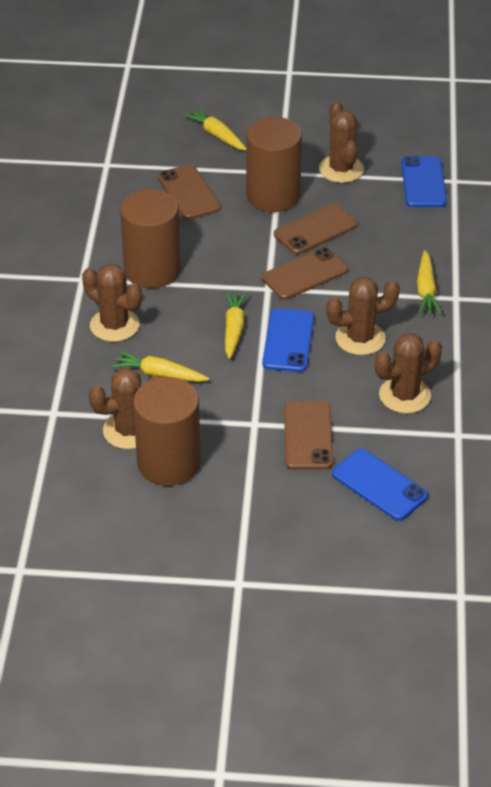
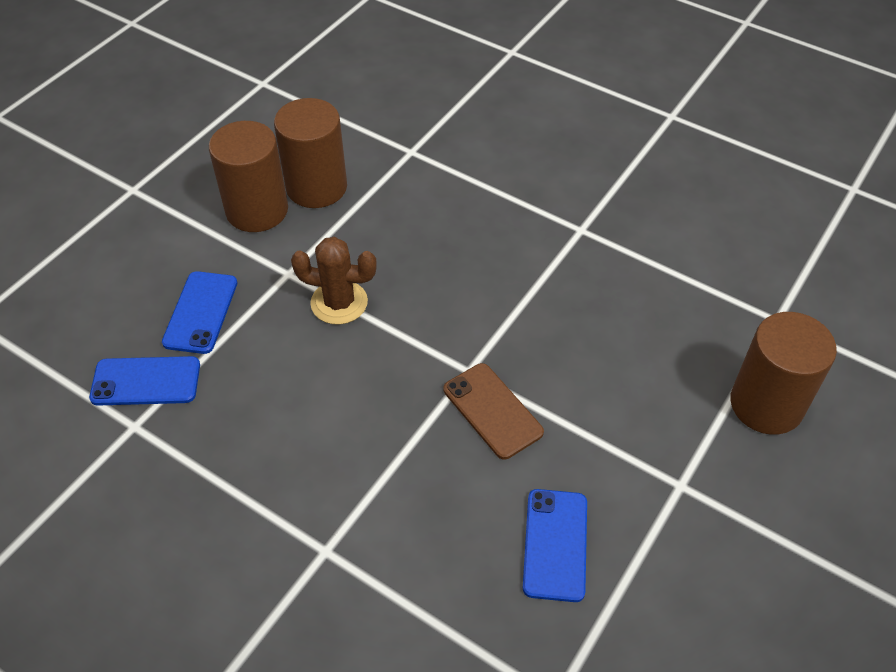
brown cactus: 5 -> 1
brown phone: 4 -> 1
yellow carrot: 4 -> 0

